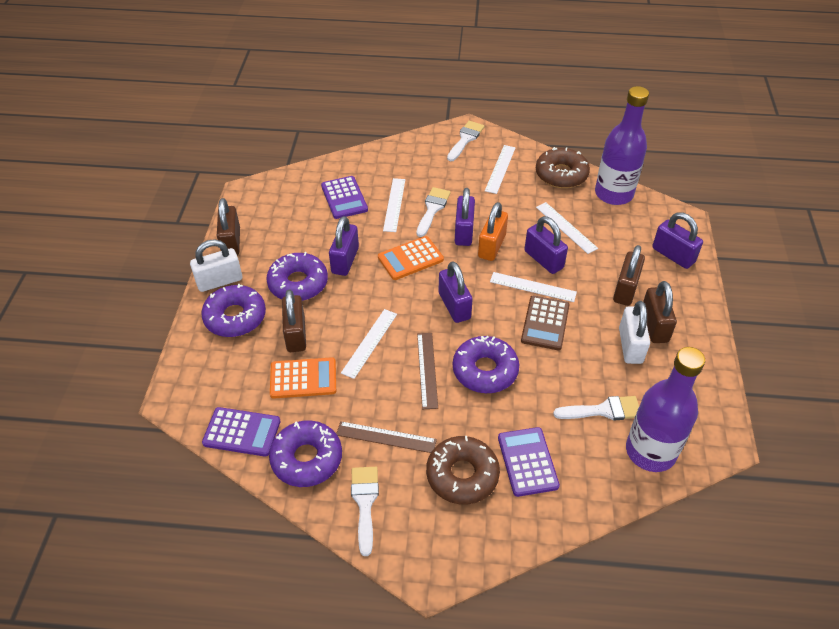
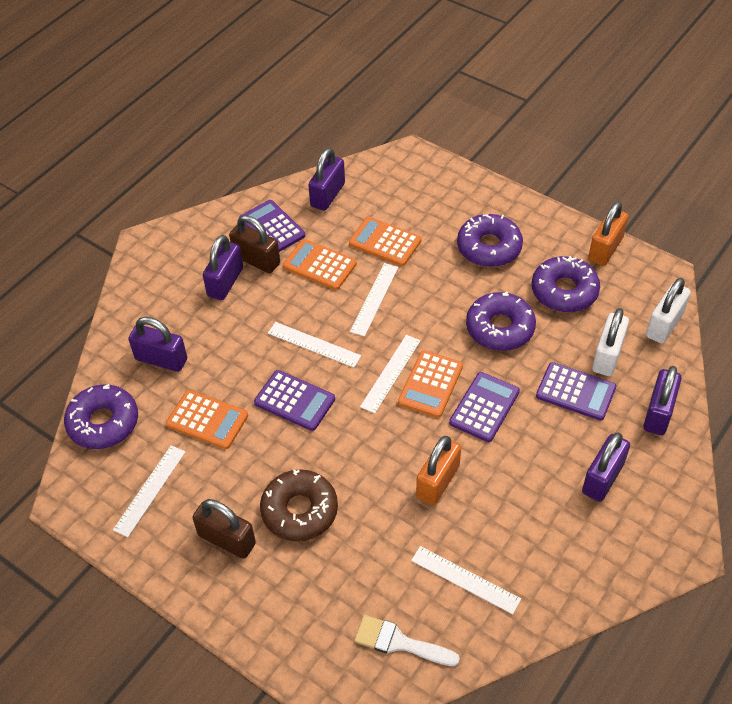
brown calculator: 1 -> 0
brown donut: 2 -> 1
brown padlock: 4 -> 2
brown ruler: 2 -> 0
orange calculator: 2 -> 4
orange padlock: 1 -> 2
purple bottle: 2 -> 0
purple calculator: 3 -> 4
white brush: 4 -> 1

